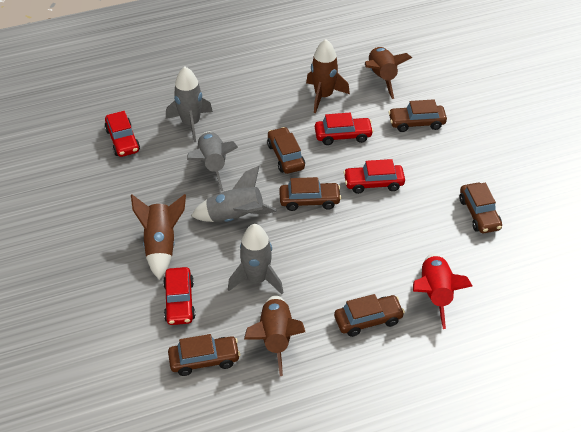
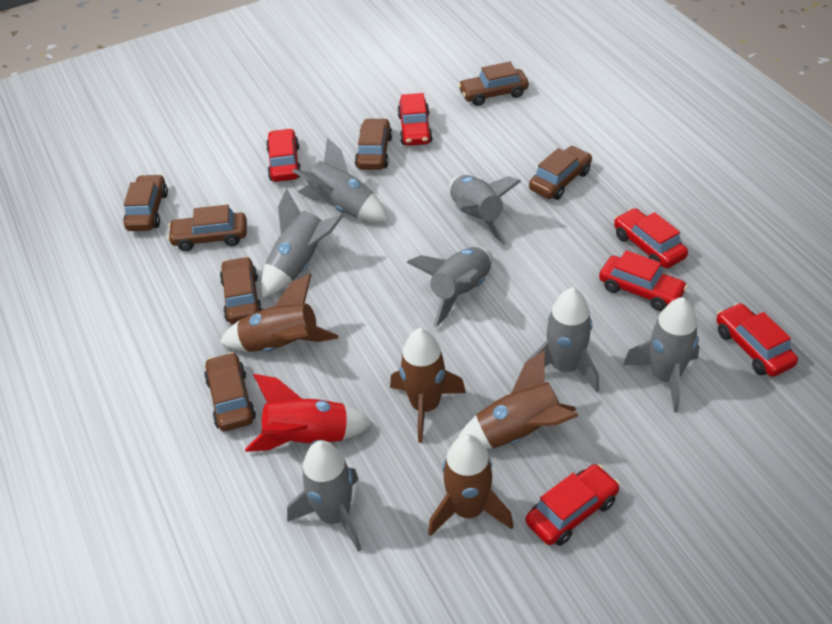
brown car: 6 -> 7
grey rocket: 4 -> 7
red car: 4 -> 6

